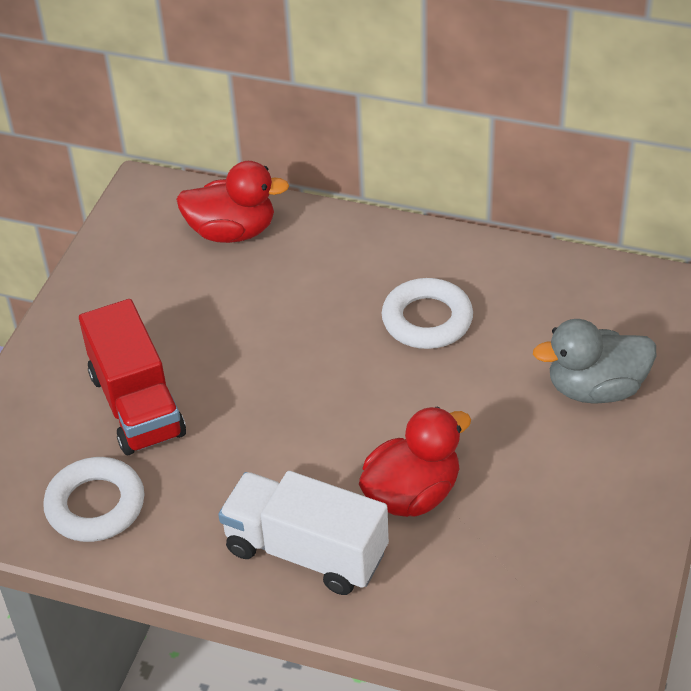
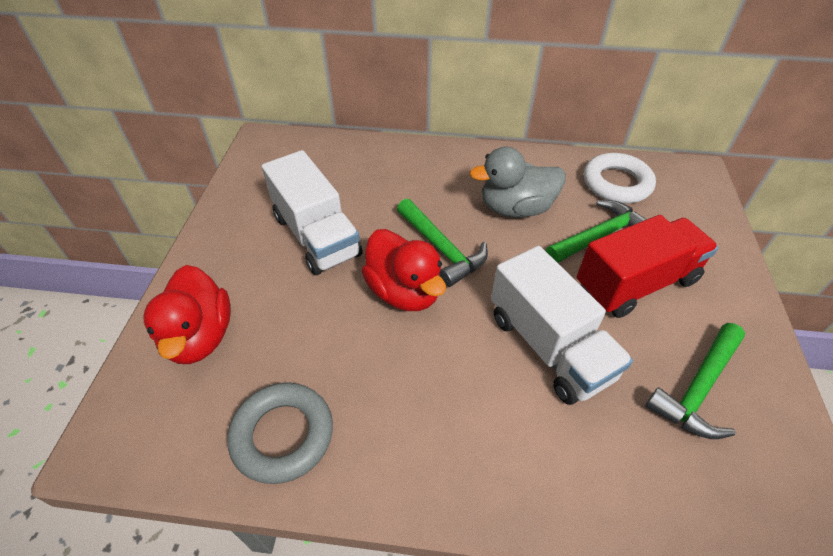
green hammer: 0 -> 3
grey ring: 0 -> 1
white ring: 2 -> 1
white truck: 1 -> 2

